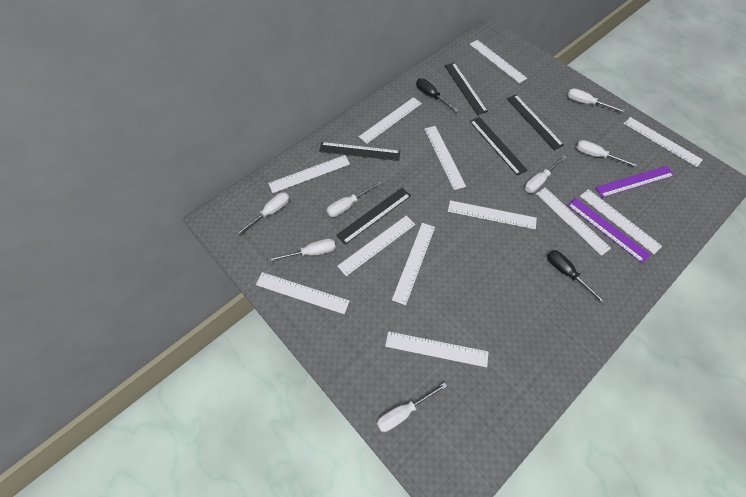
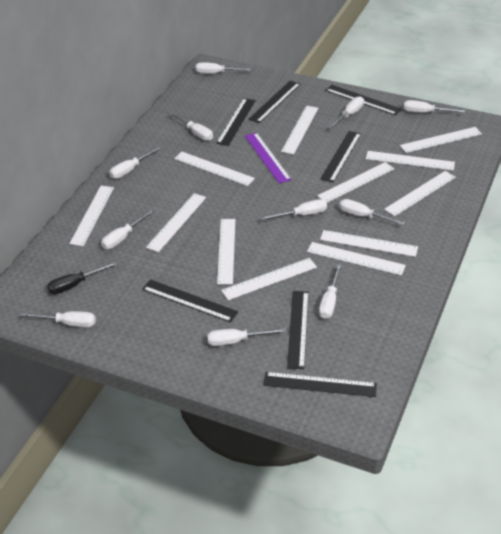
black ruler: 5 -> 7
black screwdriver: 2 -> 1
purple ruler: 2 -> 1
white screwdriver: 7 -> 11

